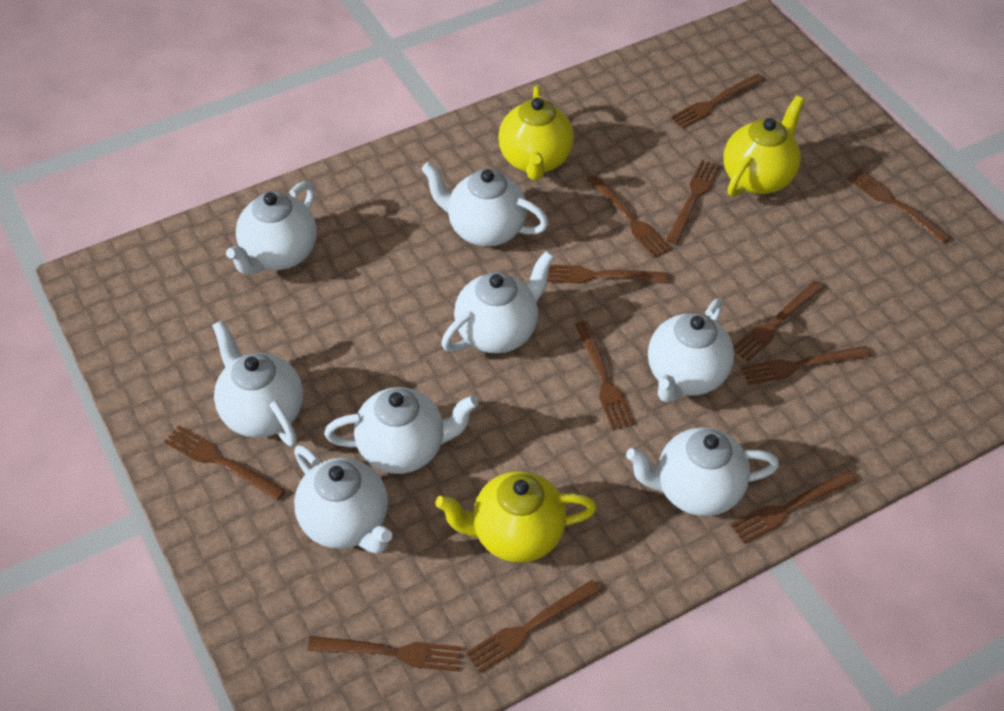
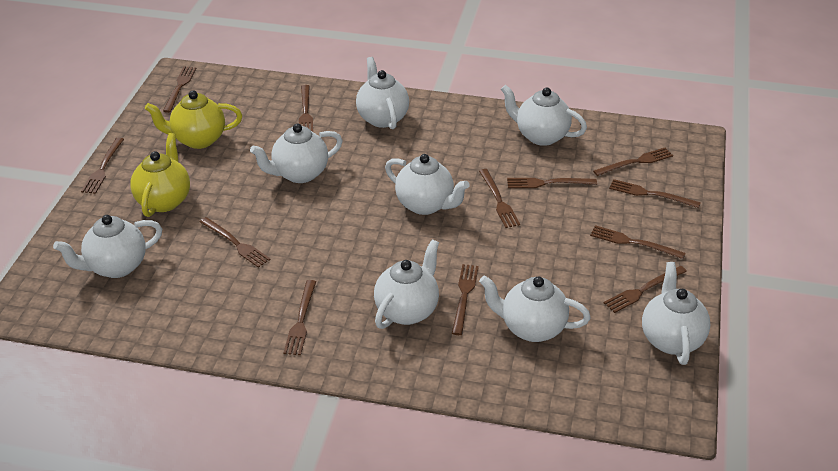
yellow teapot: 3 -> 2

